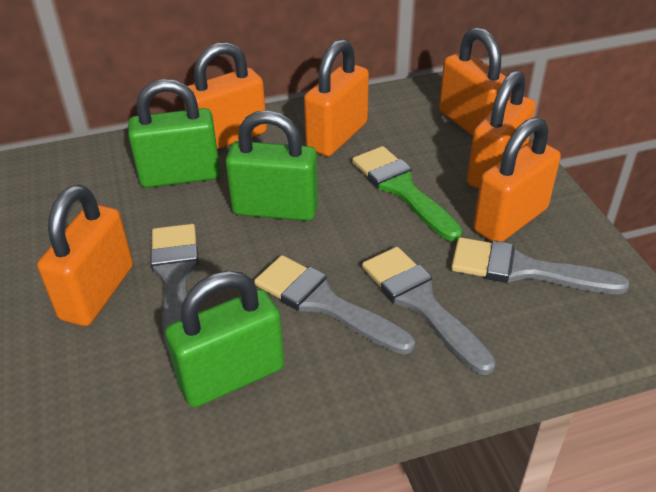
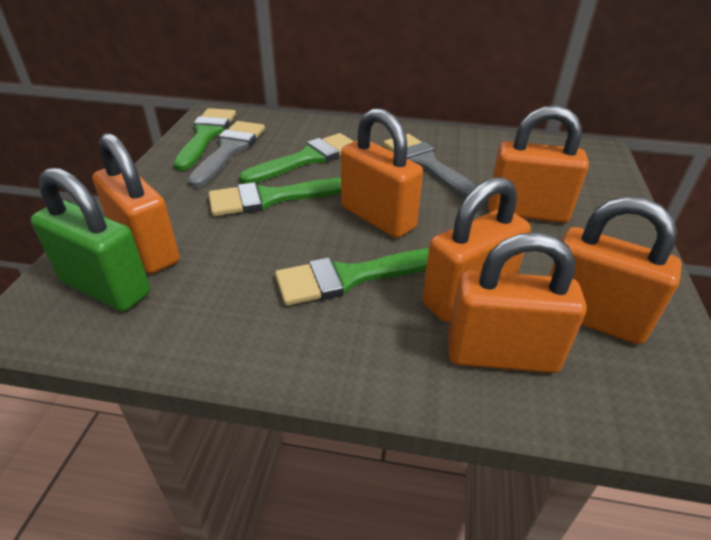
green brush: 1 -> 4
green padlock: 3 -> 1
grey brush: 4 -> 2

